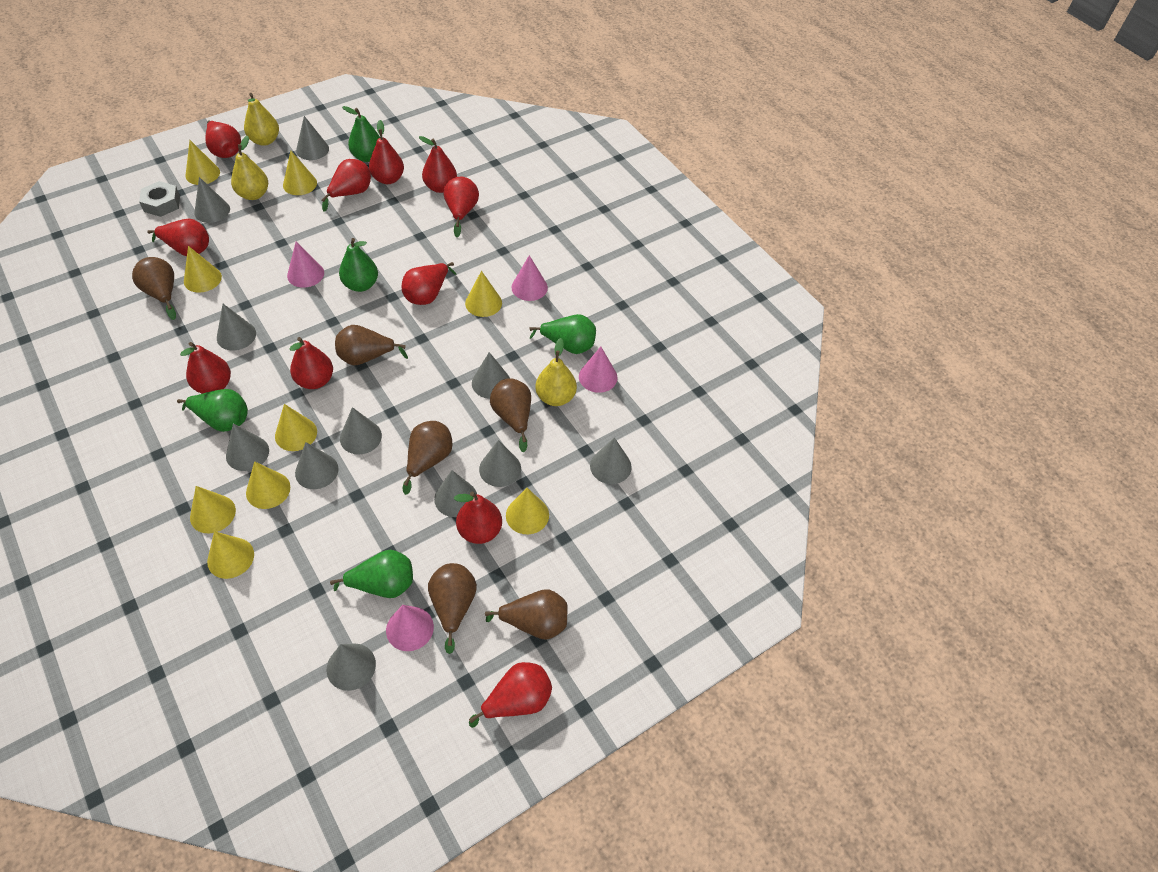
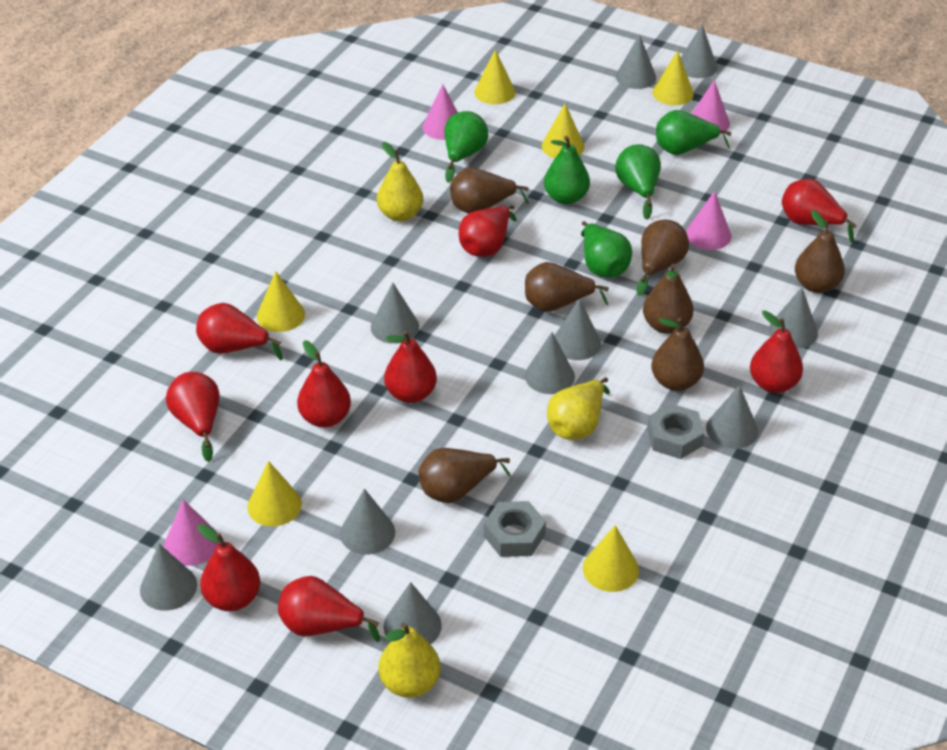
brown pear: 6 -> 7
grey cone: 11 -> 10
grey nut: 1 -> 2
red pear: 11 -> 9
yellow cone: 9 -> 6

